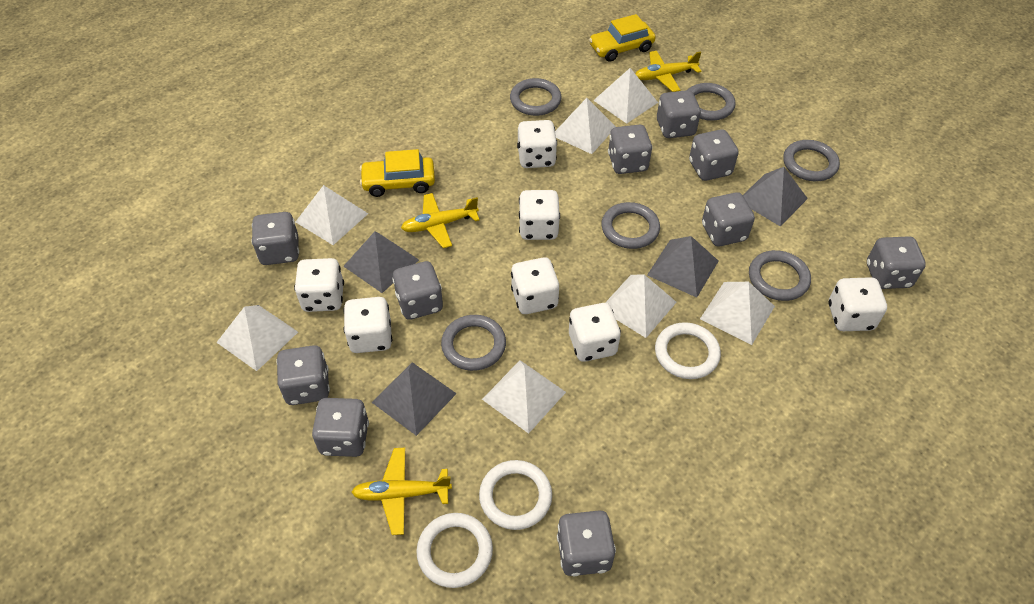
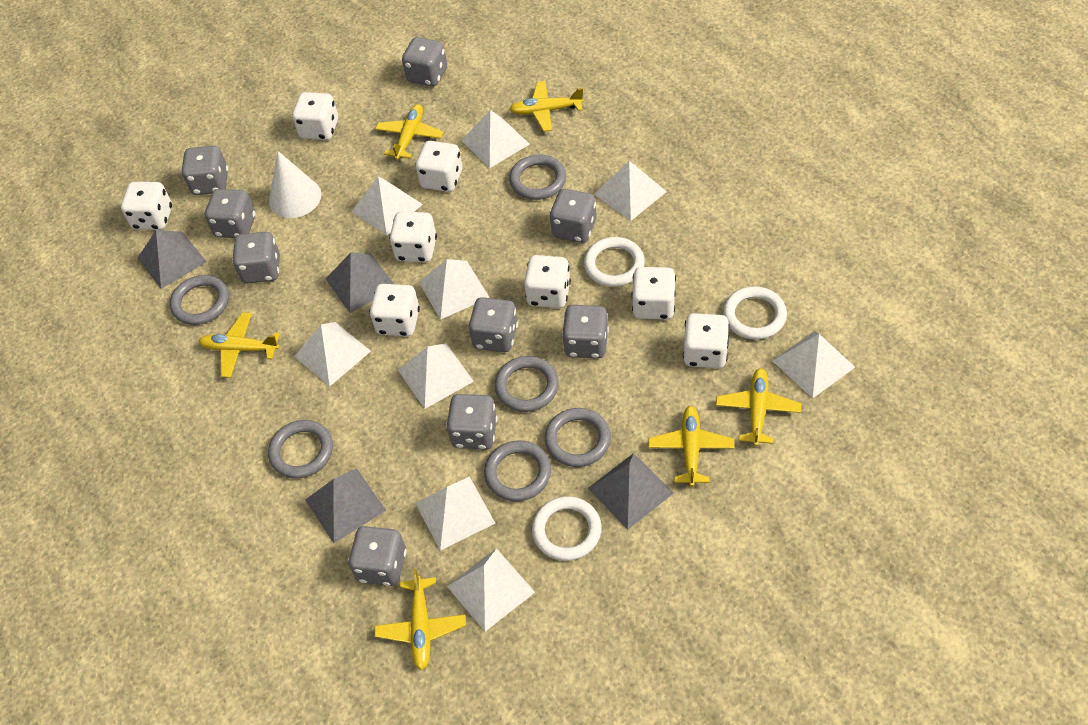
grey dice: 10 -> 9
white cone: 0 -> 1
white dice: 7 -> 8
white pyramid: 7 -> 9
yellow car: 2 -> 0
yellow plane: 3 -> 6

